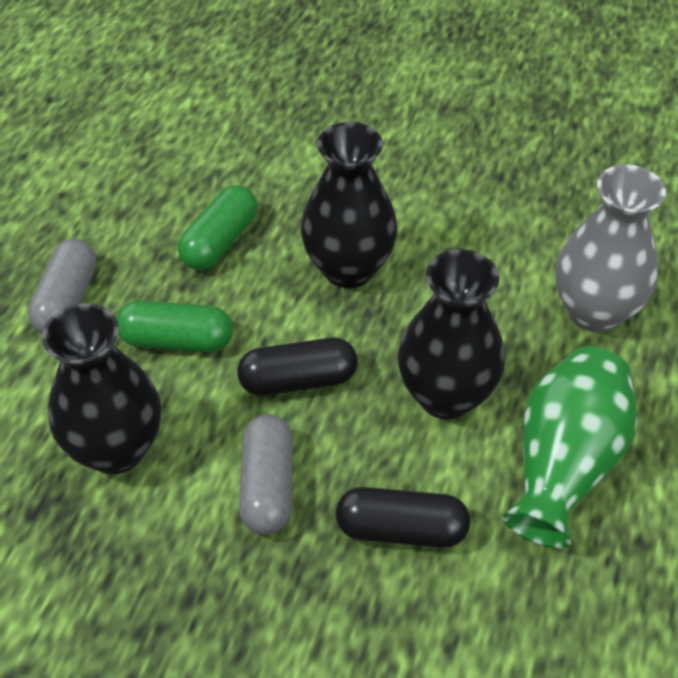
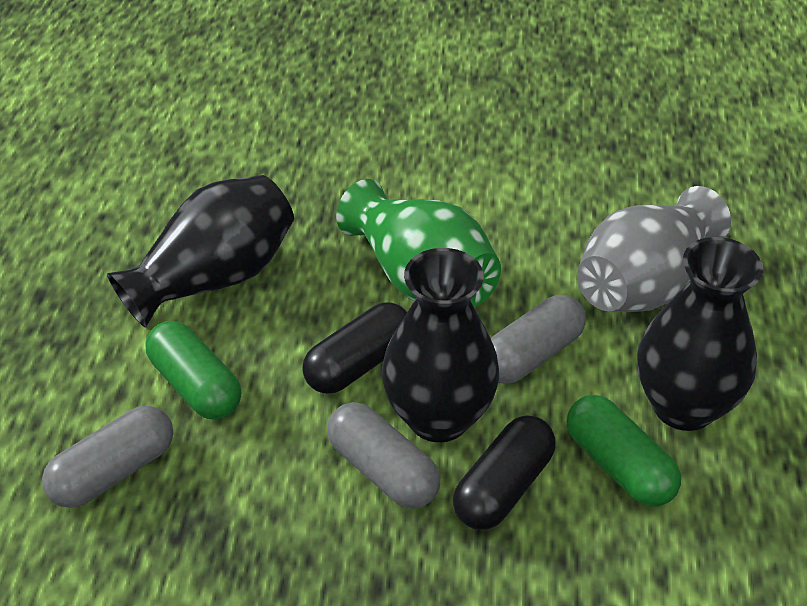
grey capsule: 2 -> 3

